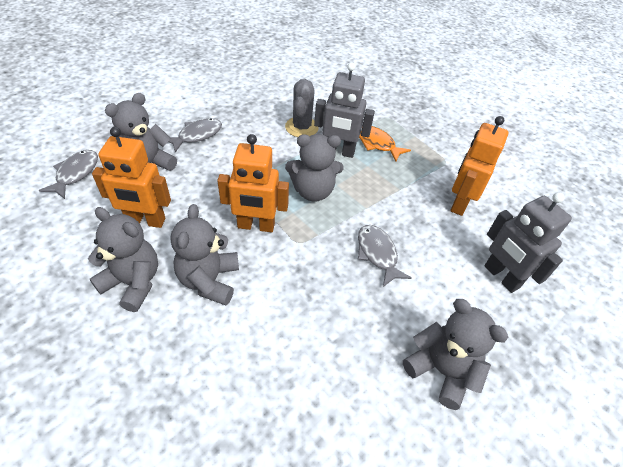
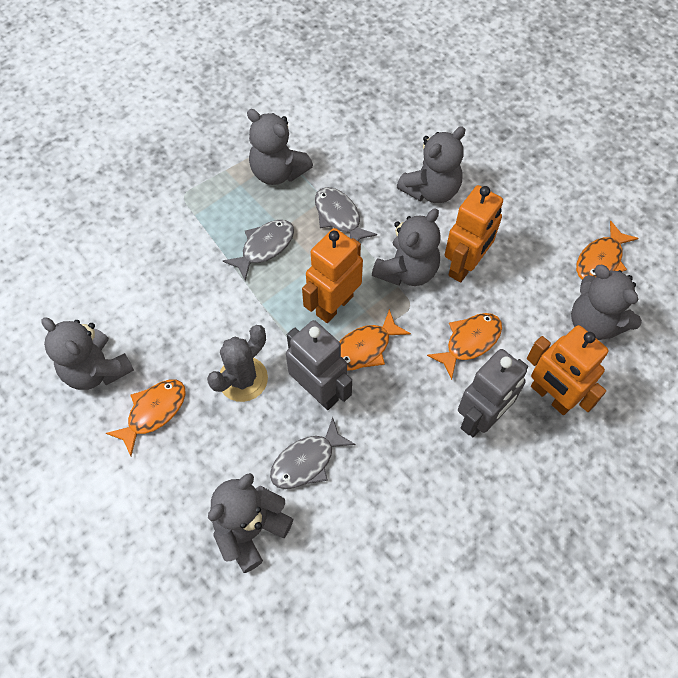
grey teddy bear: 5 -> 6
orange fish: 1 -> 4

